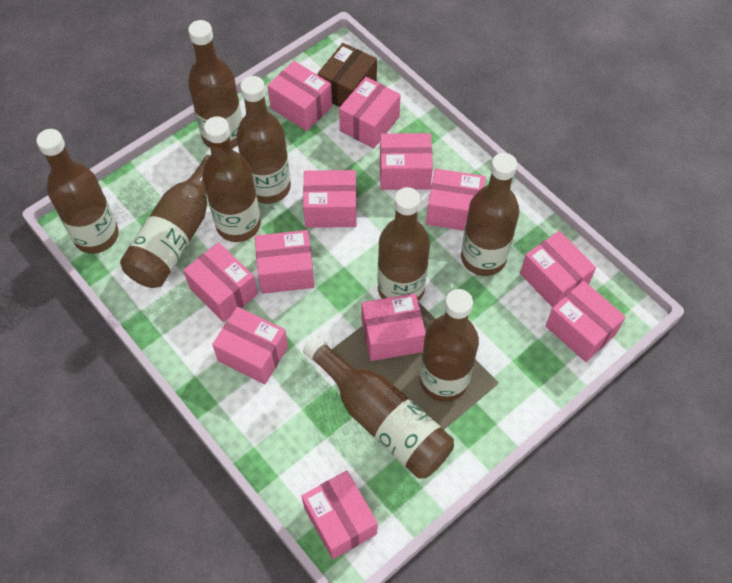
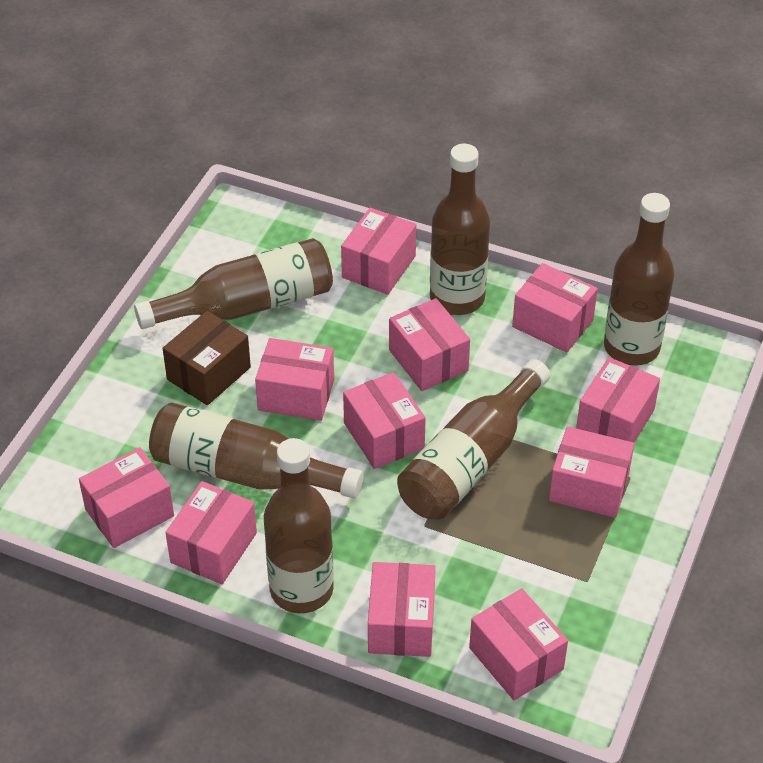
brown bottle: 9 -> 6
pink box: 12 -> 11

